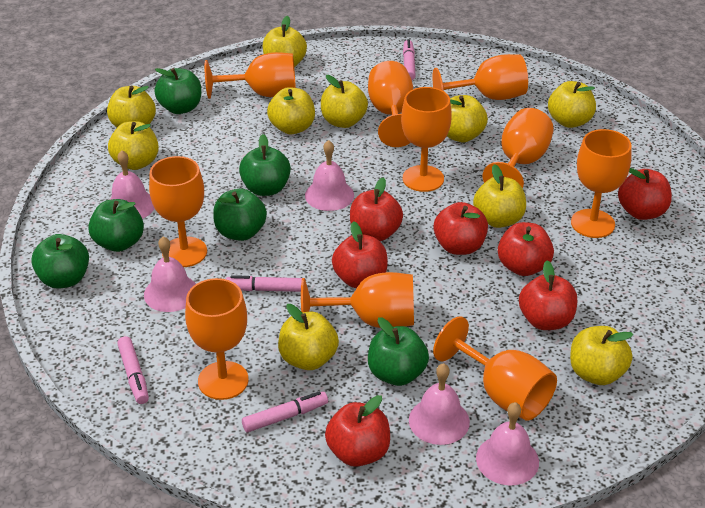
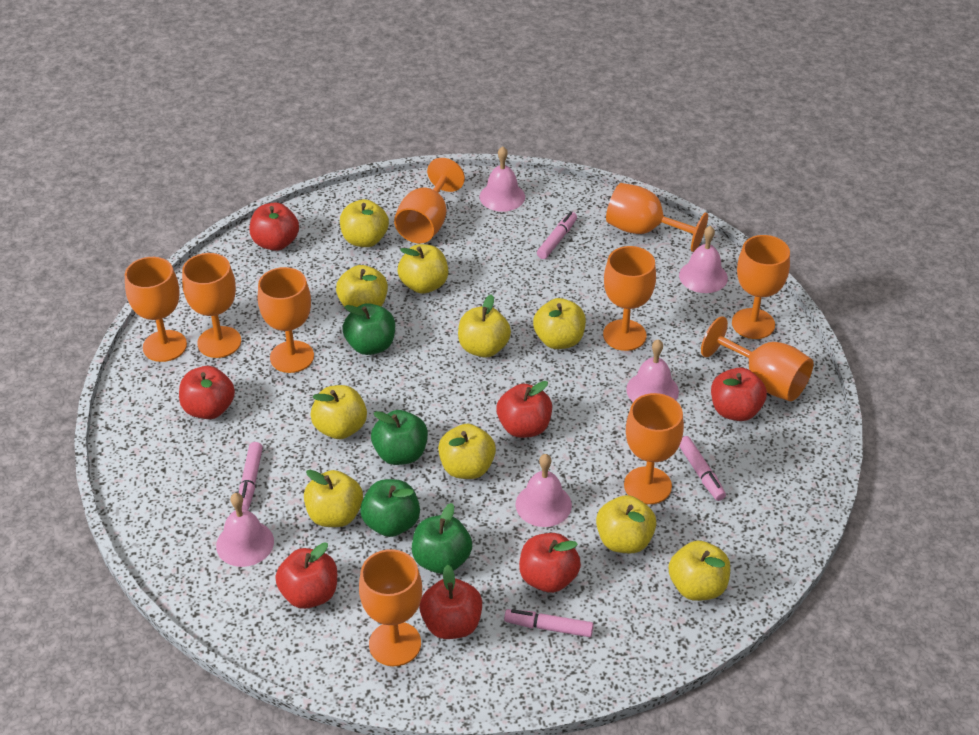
green apple: 6 -> 4

